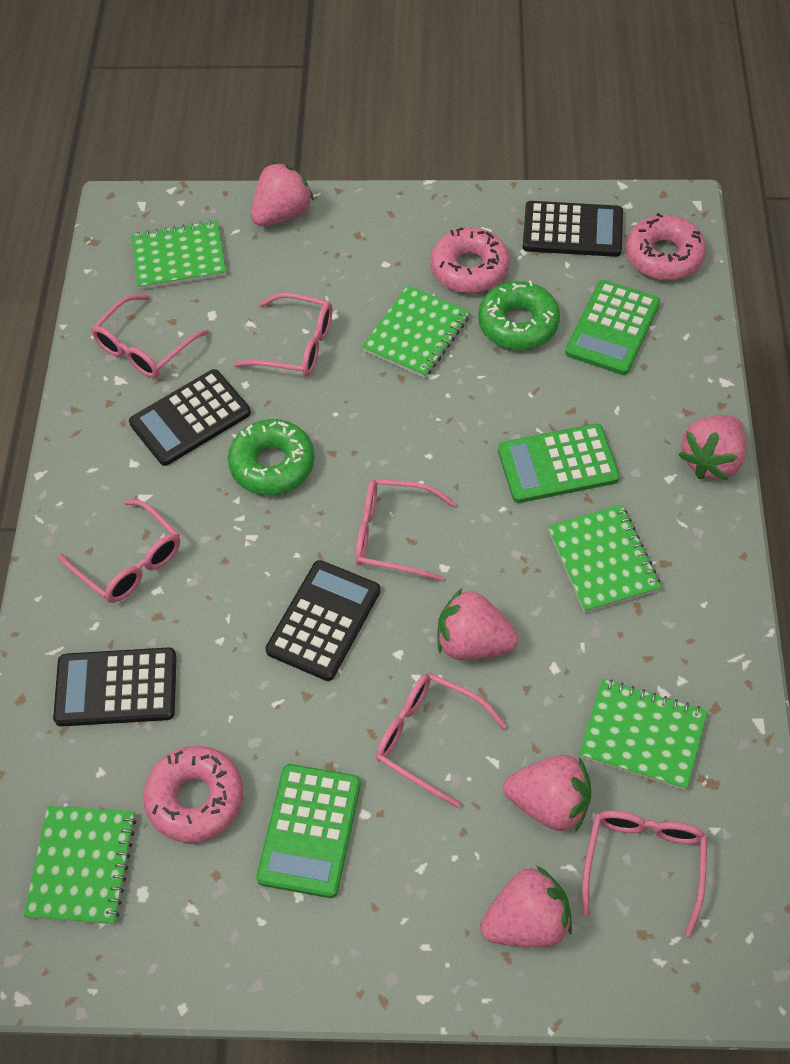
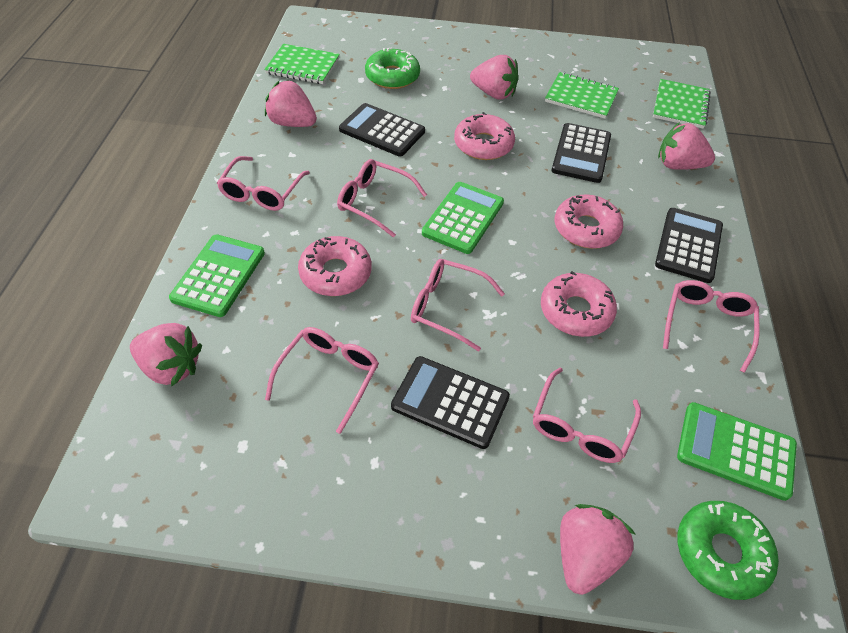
green notebook: 5 -> 3
pink donut: 3 -> 4

